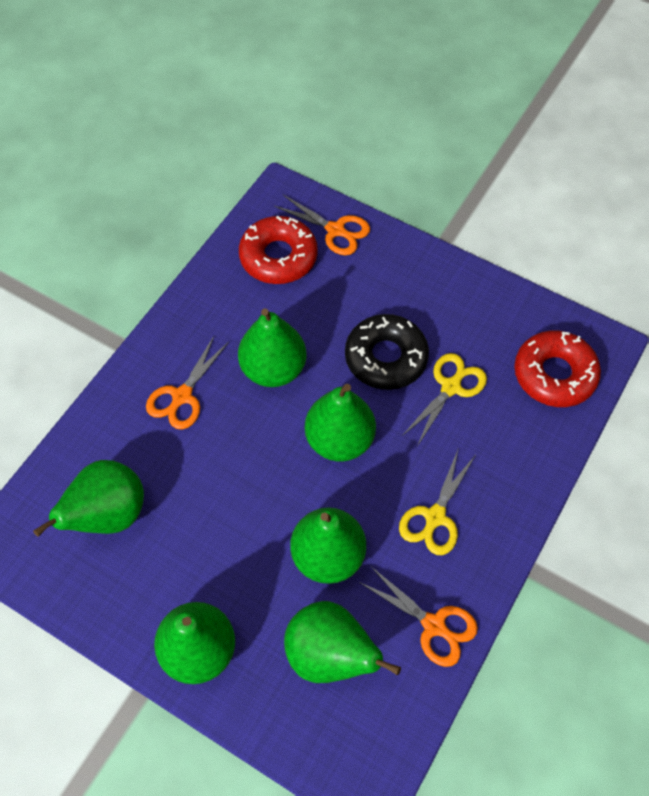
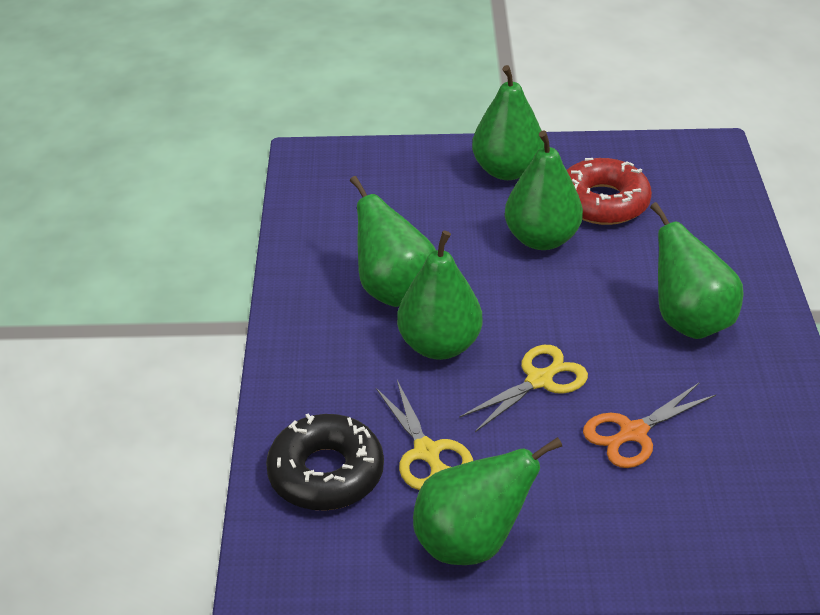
orange scissors: 3 -> 1
red donut: 2 -> 1

